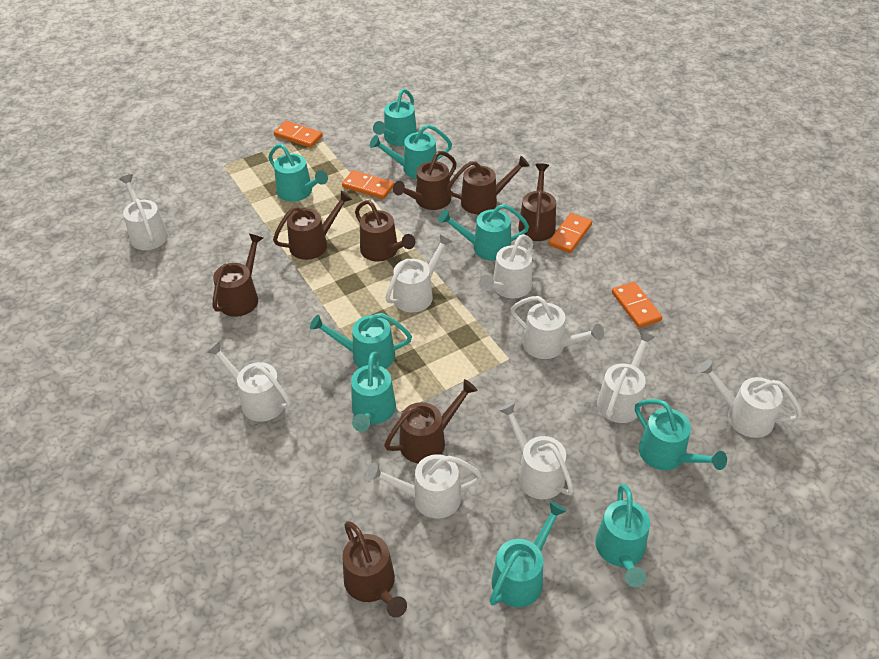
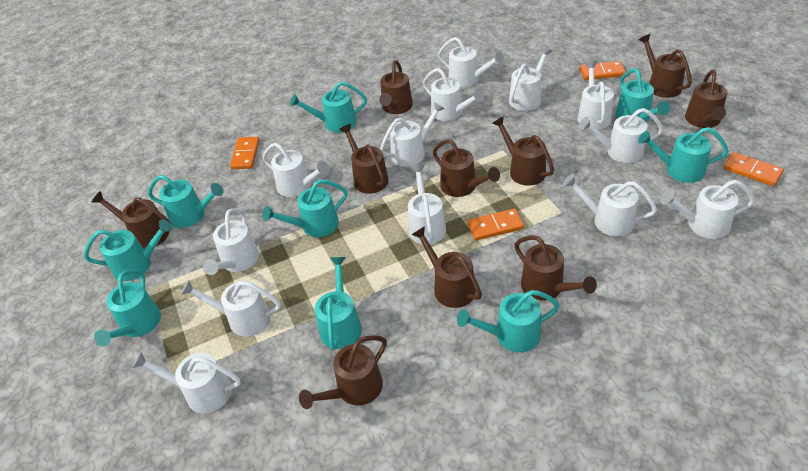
brown watering can: 8 -> 10
white watering can: 9 -> 13

